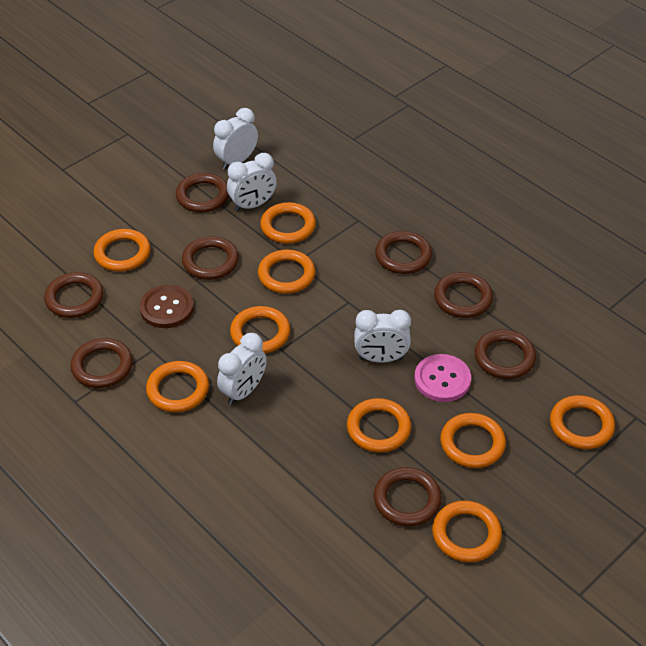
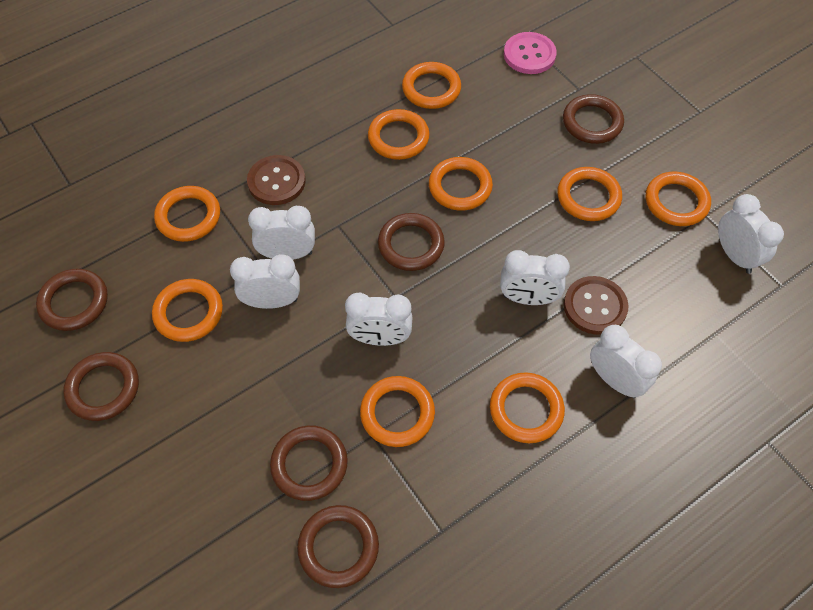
brown button: 1 -> 2
brown ring: 8 -> 6
white clock: 4 -> 6

